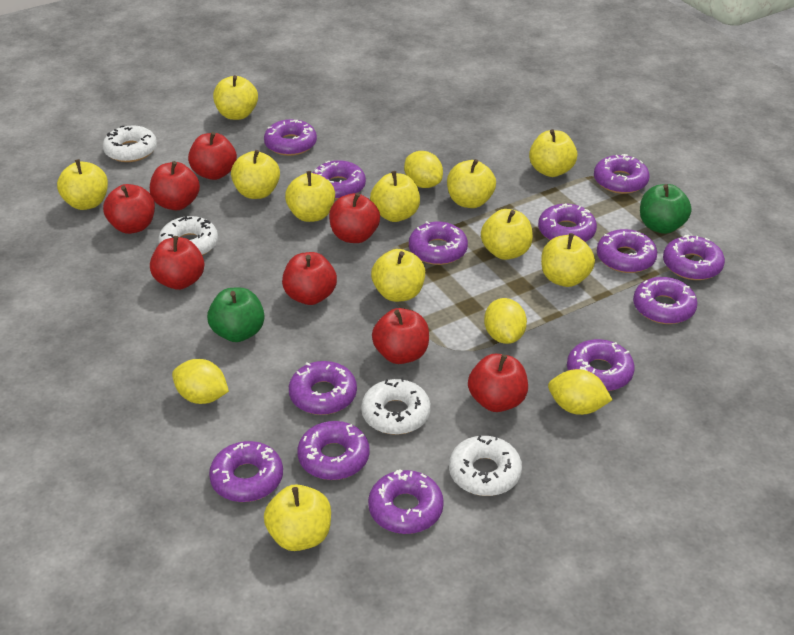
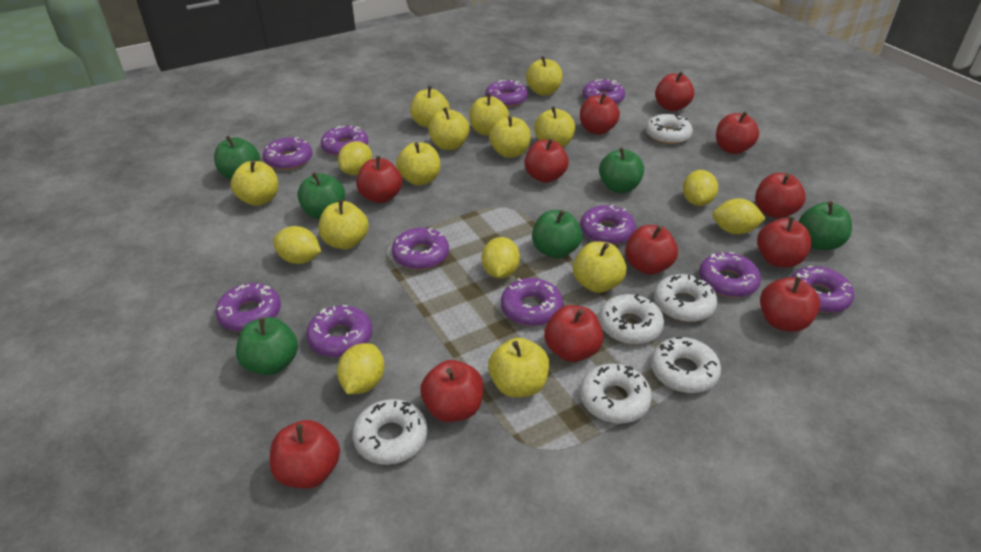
green apple: 2 -> 6
purple donut: 13 -> 11
red apple: 8 -> 12
white donut: 4 -> 6
yellow lemon: 4 -> 6

